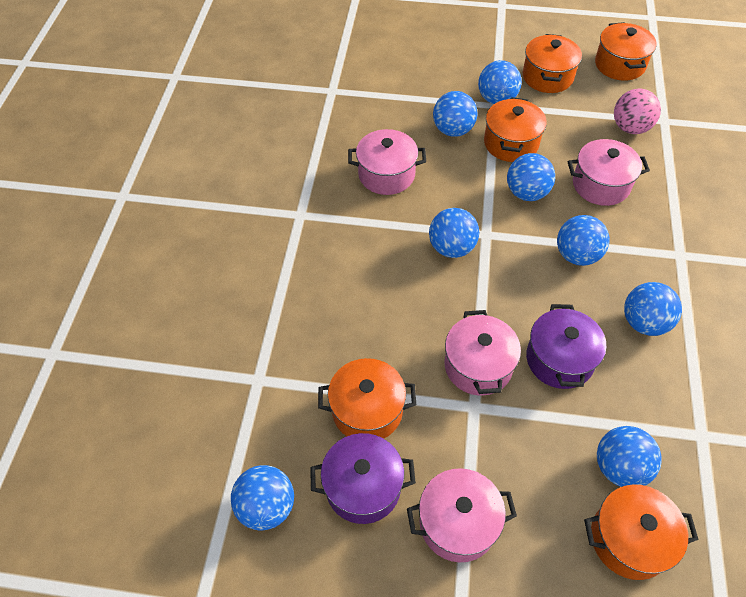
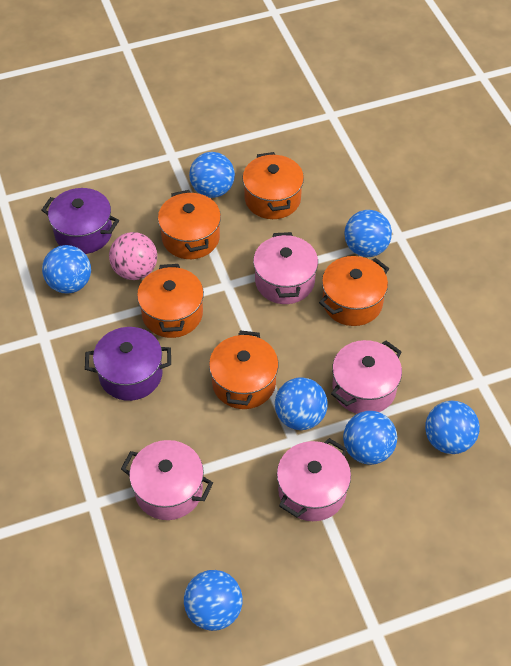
blue ball: 8 -> 7

